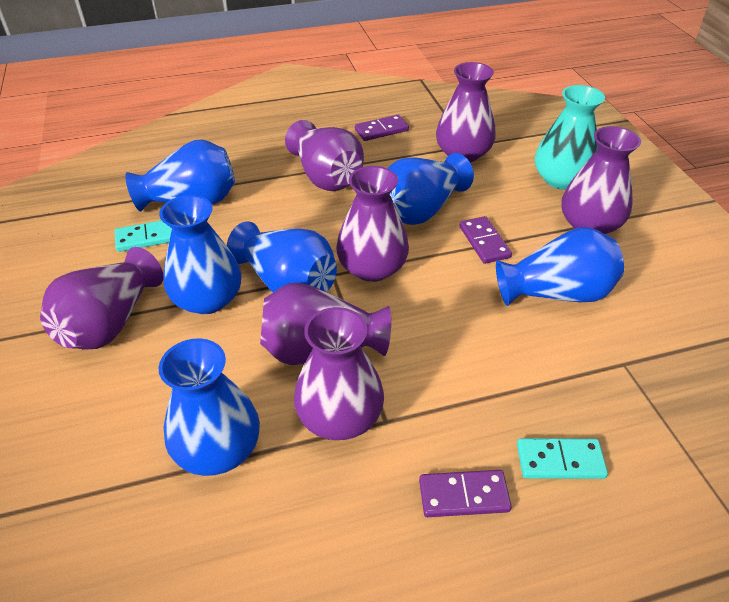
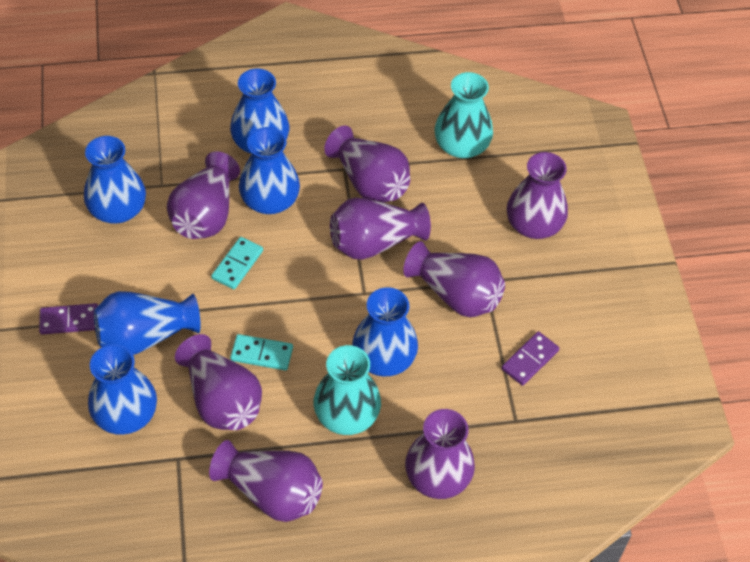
purple domino: 3 -> 2
purple vase: 7 -> 8
turquoise vase: 1 -> 2

